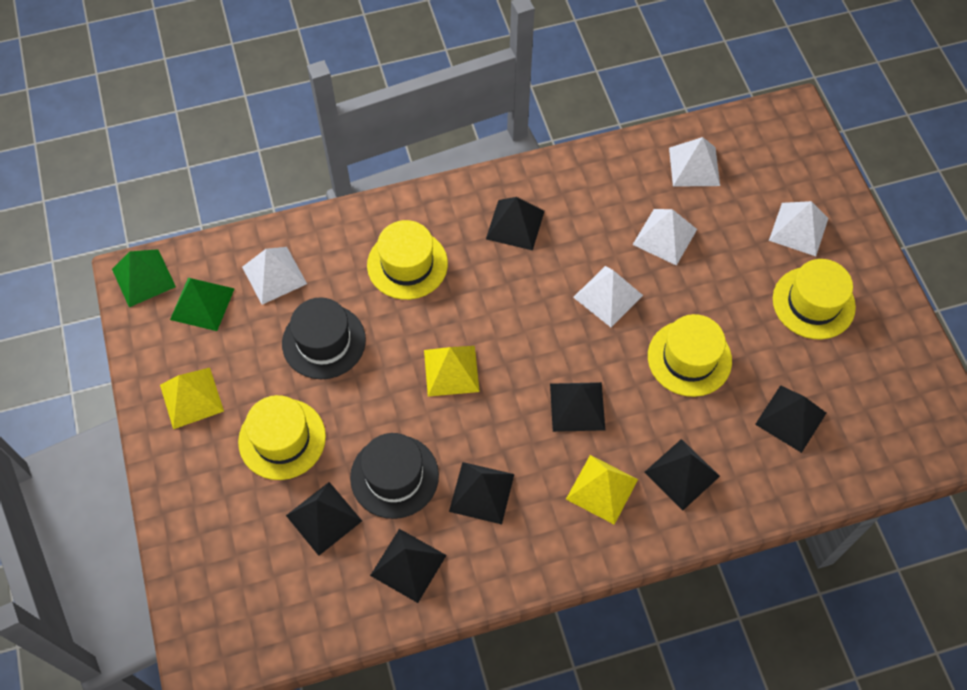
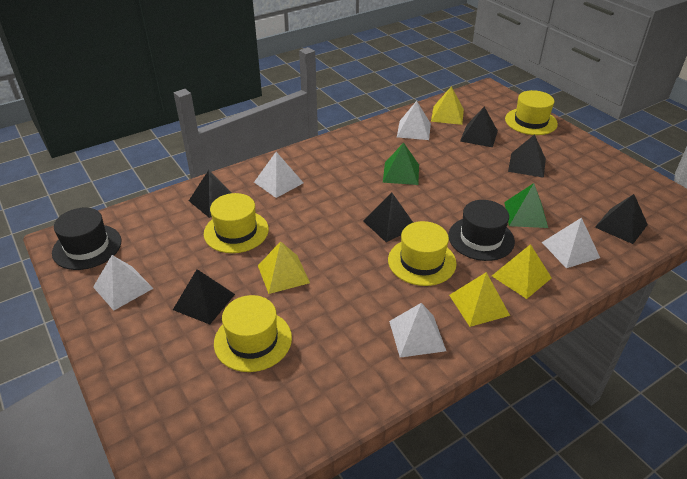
black pyramid: 7 -> 6
yellow pyramid: 3 -> 4

